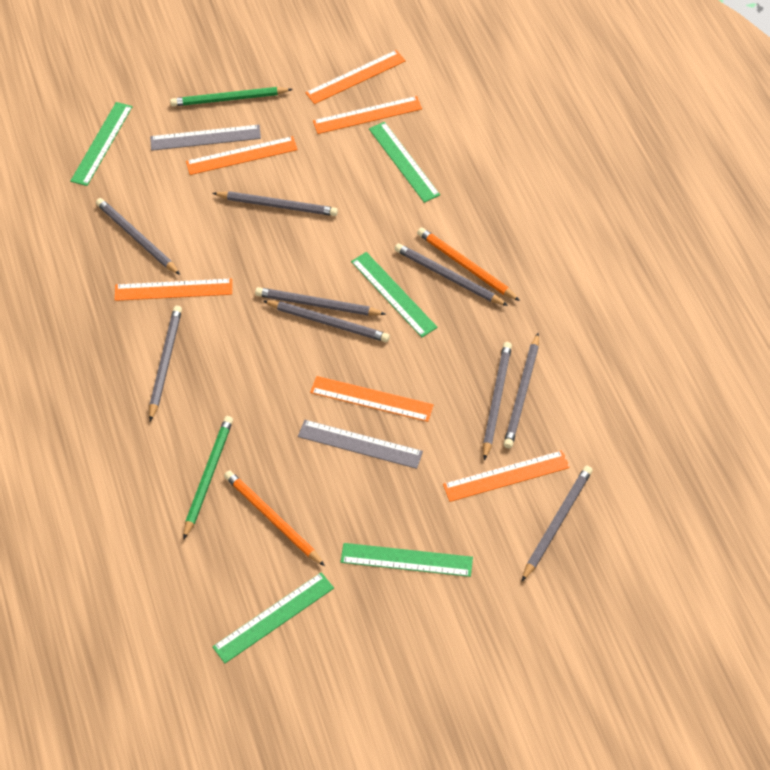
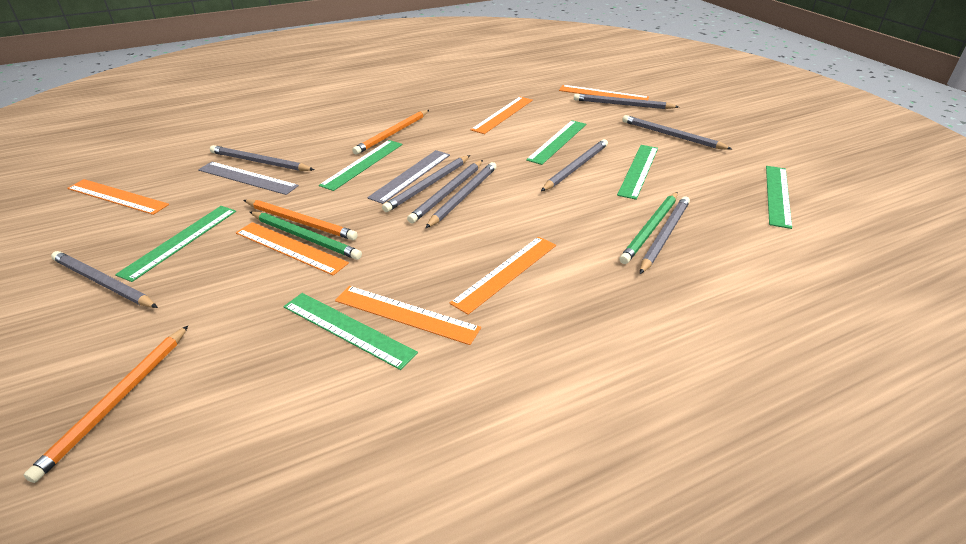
green ruler: 5 -> 6
orange pencil: 2 -> 3

